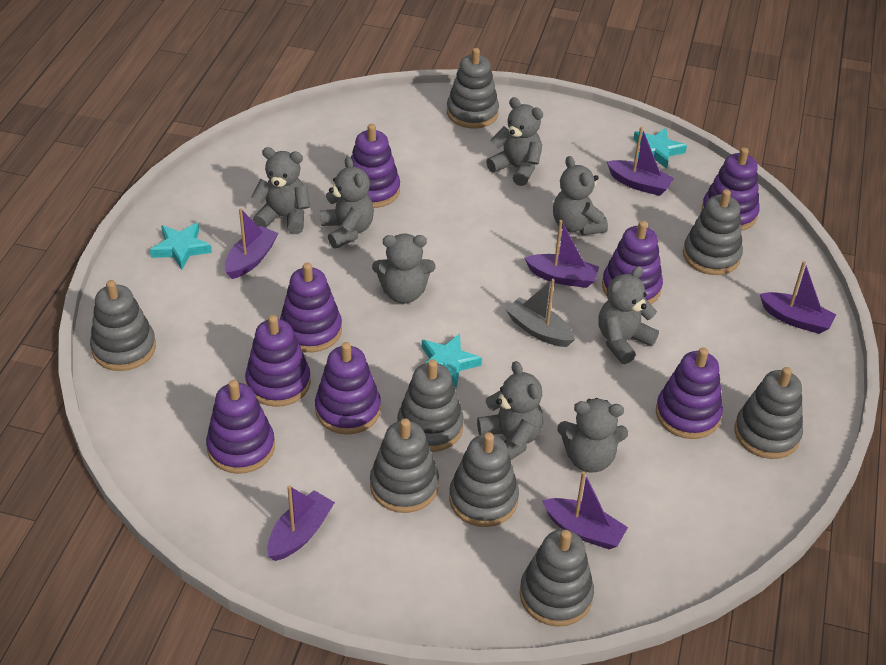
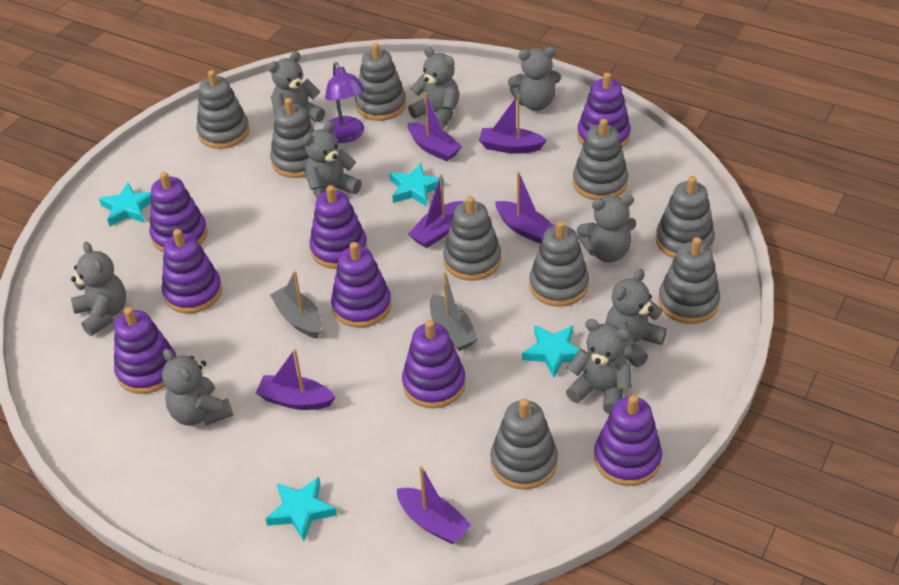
grey boat: 1 -> 2
grey stacking toy: 8 -> 9
grey teddy bear: 8 -> 9
purple lamp: 0 -> 1
turquoise star: 3 -> 4

